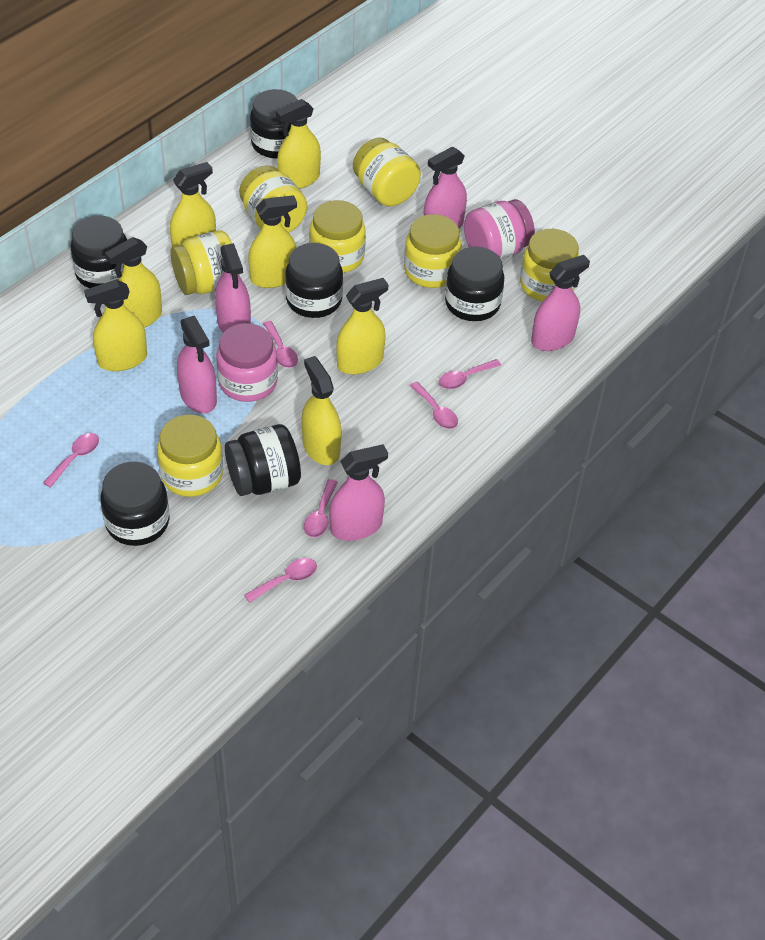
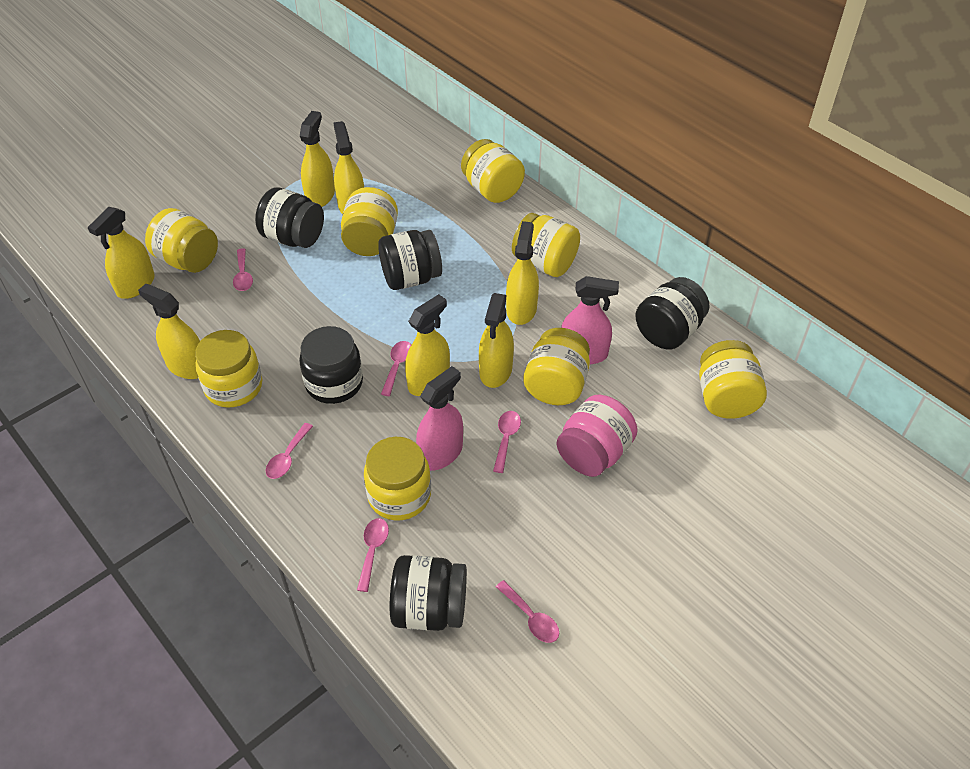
black jar: 6 -> 5
pink jar: 2 -> 1
pink spray bottle: 5 -> 2
yellow jar: 7 -> 8

